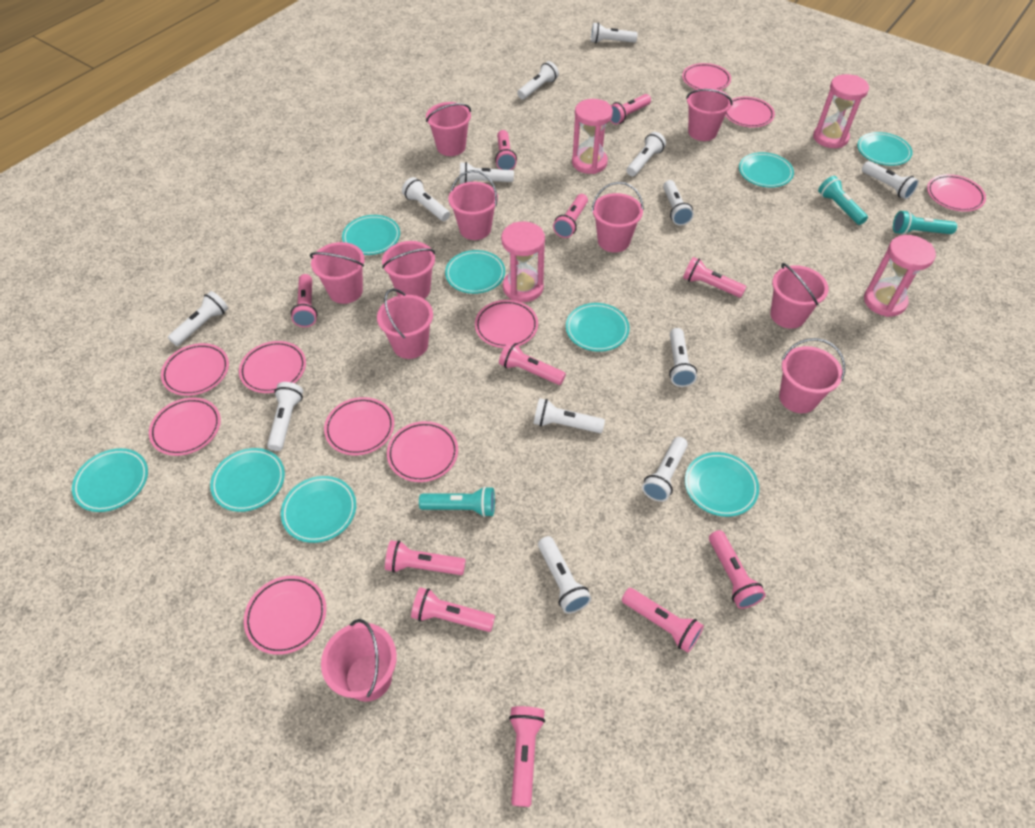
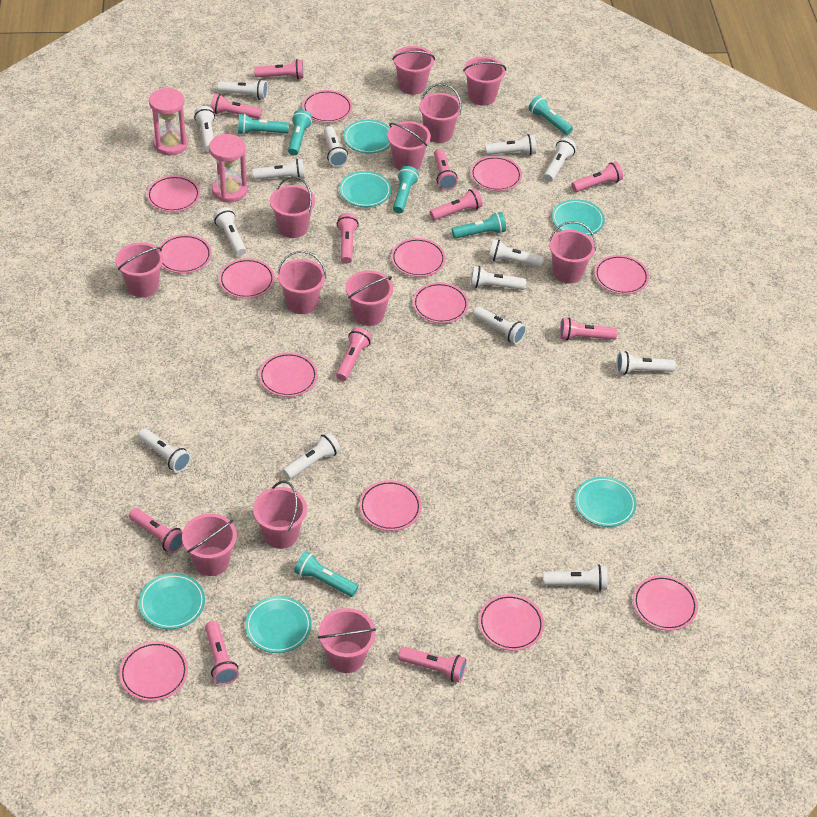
pink bucket: 10 -> 12
pink hourglass: 4 -> 2
pink plate: 10 -> 13
turquoise flashlight: 3 -> 6
turquoise plate: 9 -> 6
white flashlight: 13 -> 14

